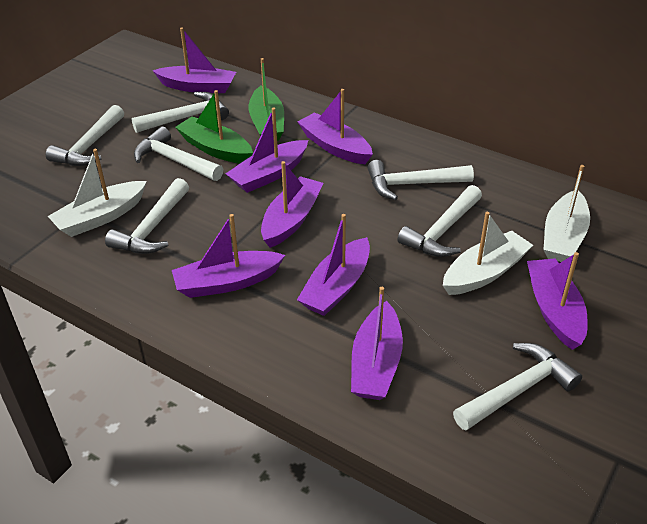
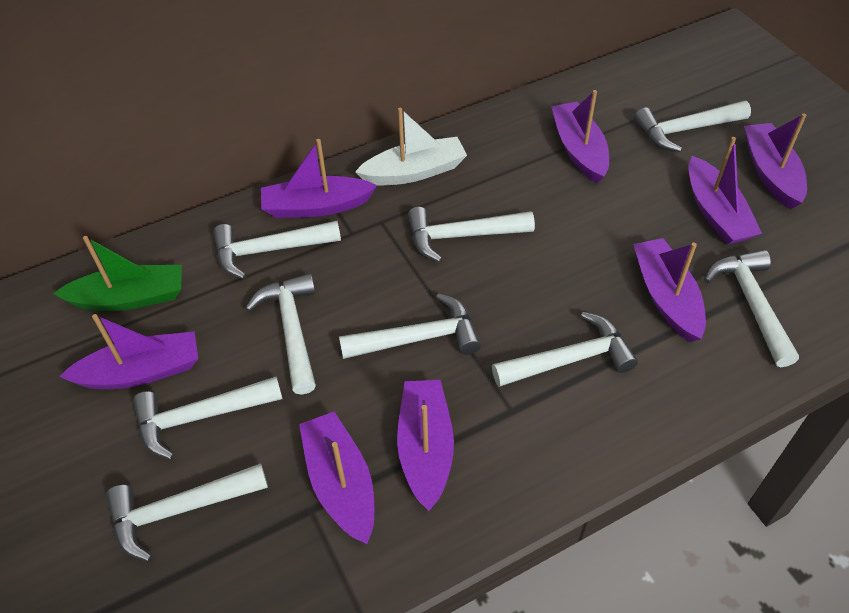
green boat: 2 -> 1
white boat: 3 -> 1
white hammer: 7 -> 9

